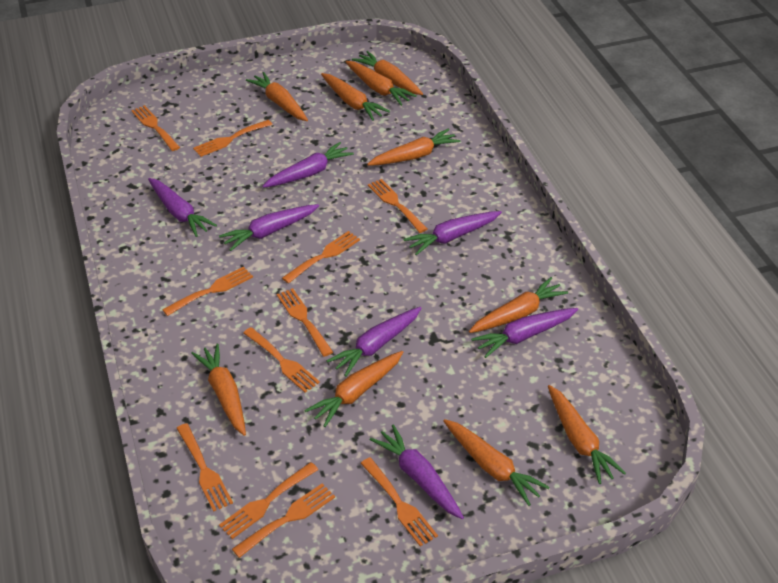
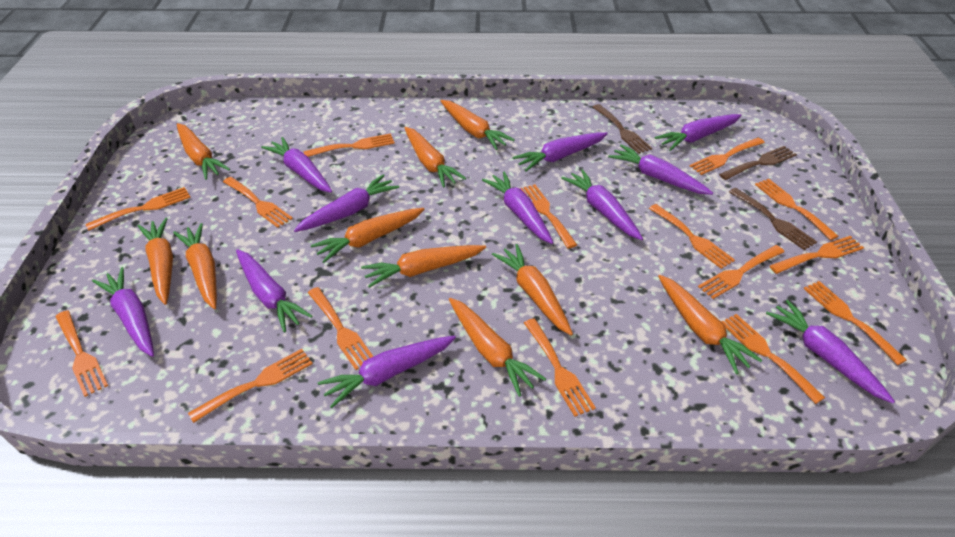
brown fork: 0 -> 3
orange fork: 11 -> 15
purple carrot: 7 -> 11

